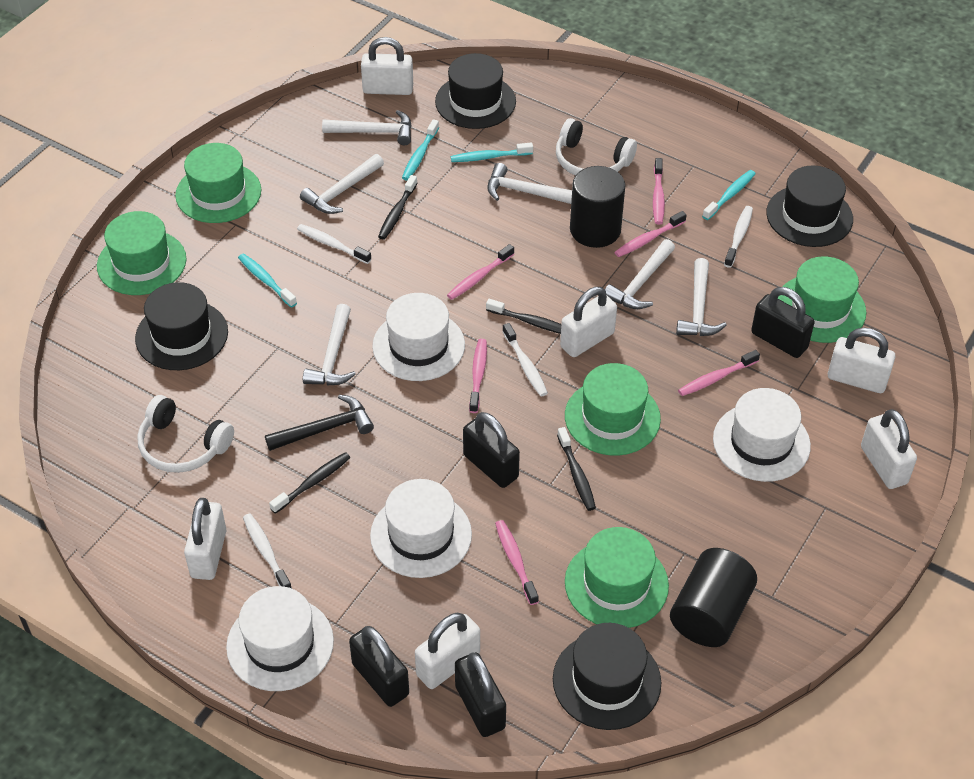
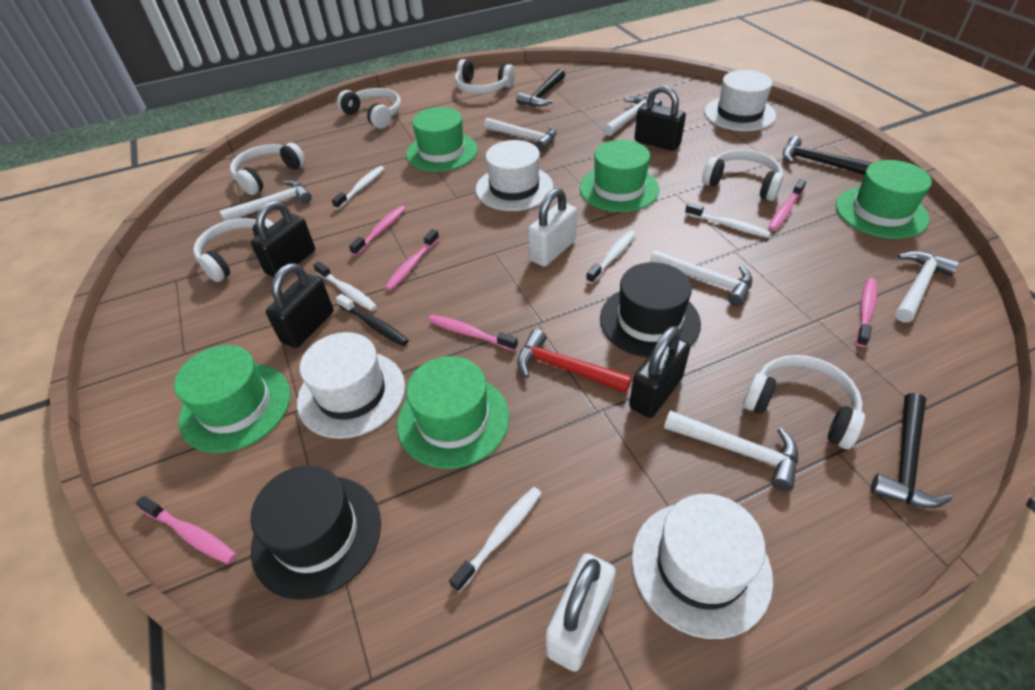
black cylinder: 2 -> 0
black hammer: 1 -> 3
black hat: 4 -> 2
black toothbrush: 4 -> 1
red hammer: 0 -> 1
turquoise toothbrush: 4 -> 0
white headphones: 2 -> 6
white padlock: 6 -> 2
white toothbrush: 4 -> 5

